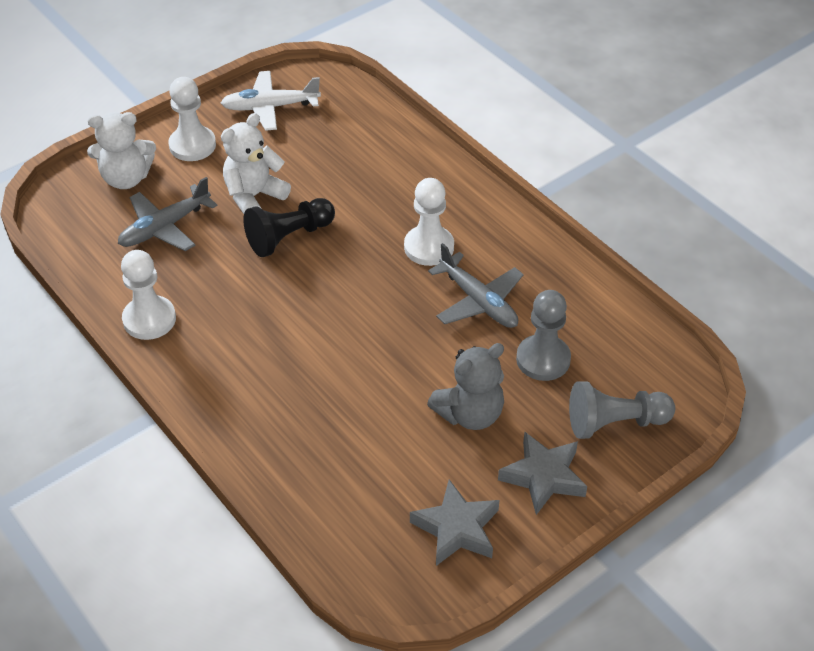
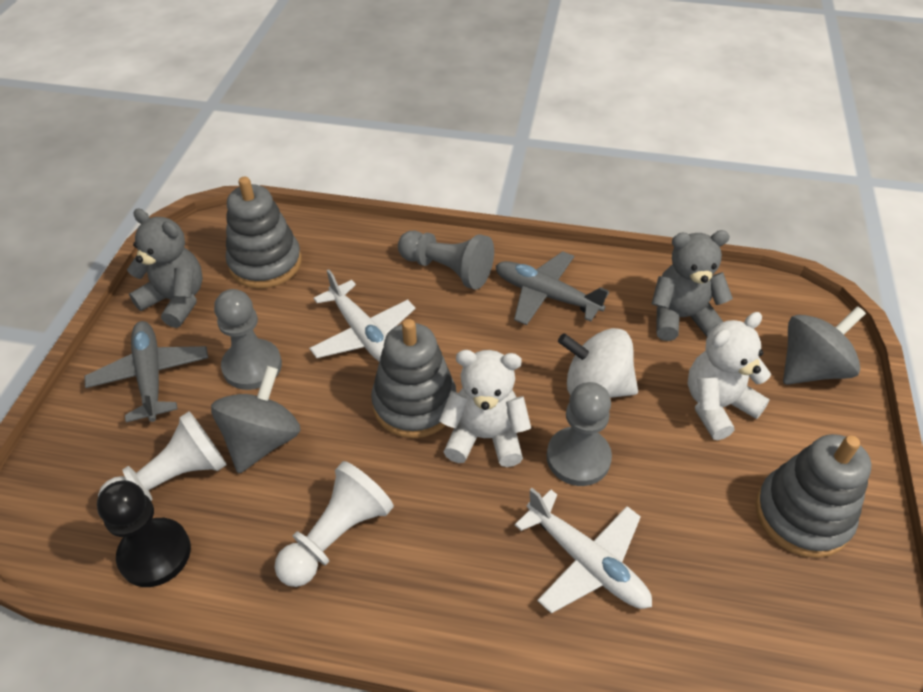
grey pawn: 2 -> 3
grey spinning top: 0 -> 2
grey stacking toy: 0 -> 3
grey star: 2 -> 0
grey teddy bear: 1 -> 2
white pawn: 3 -> 2
white plane: 1 -> 2
white spinning top: 0 -> 1

